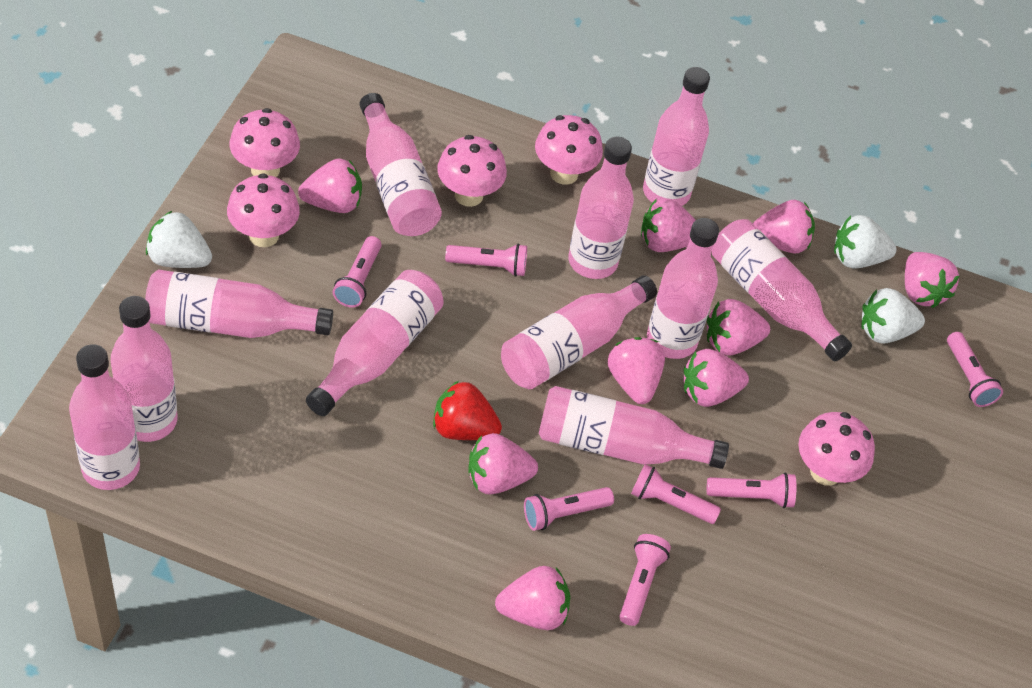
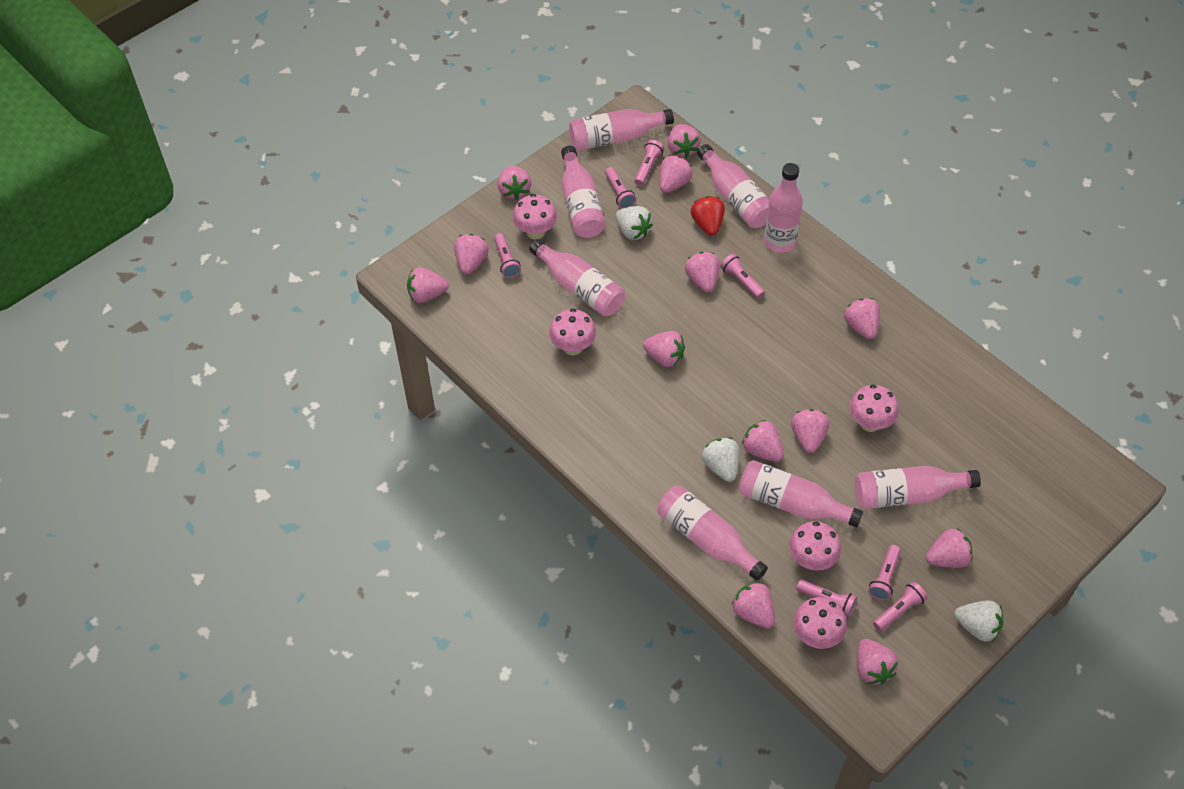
pink bottle: 11 -> 8
pink strawberry: 9 -> 13

